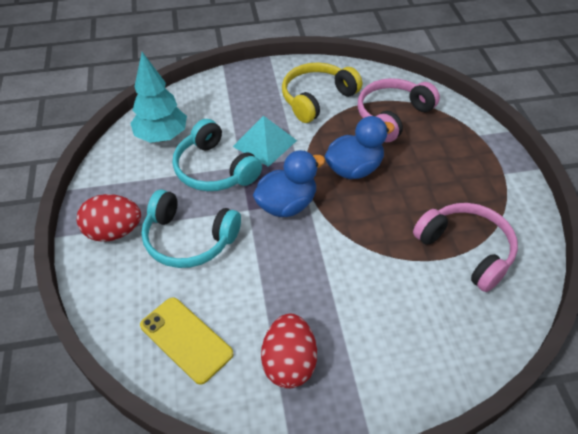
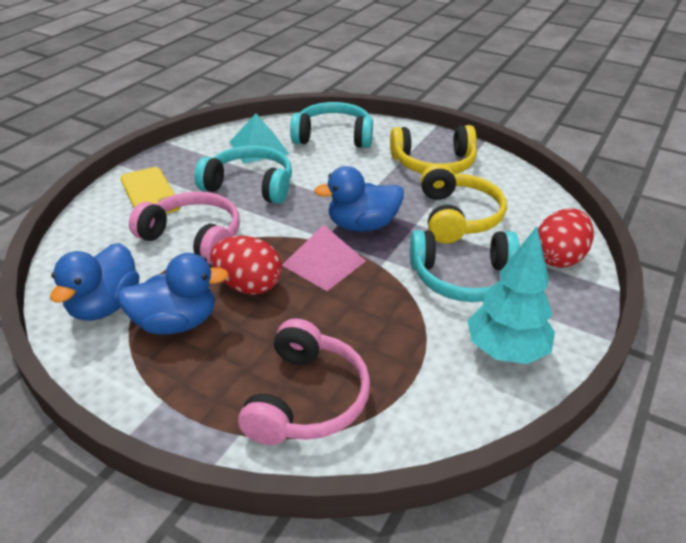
blue duck: 2 -> 3
pink pyramid: 0 -> 1
turquoise headphones: 2 -> 3
yellow headphones: 1 -> 2

